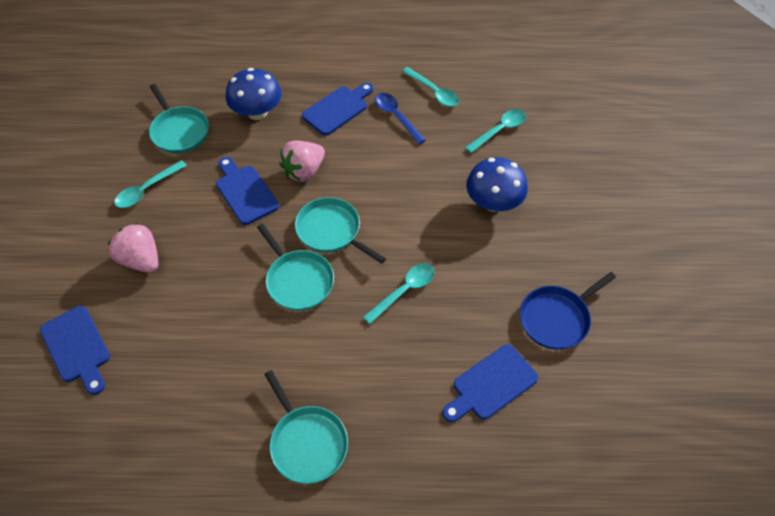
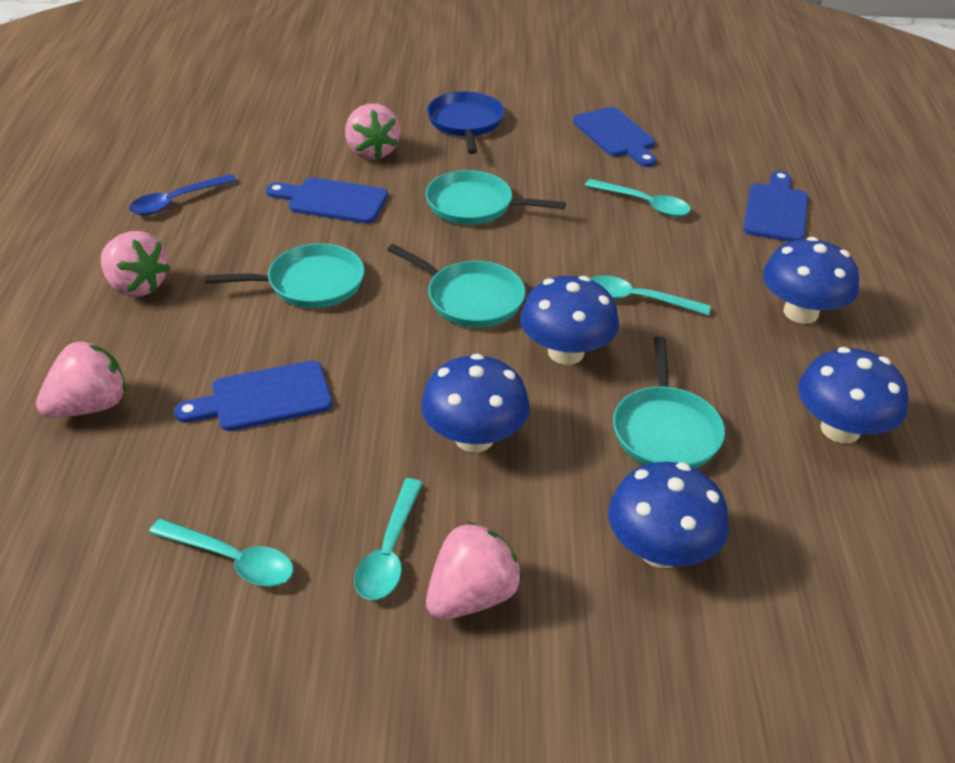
blue mushroom: 2 -> 5
pink strawberry: 2 -> 4

